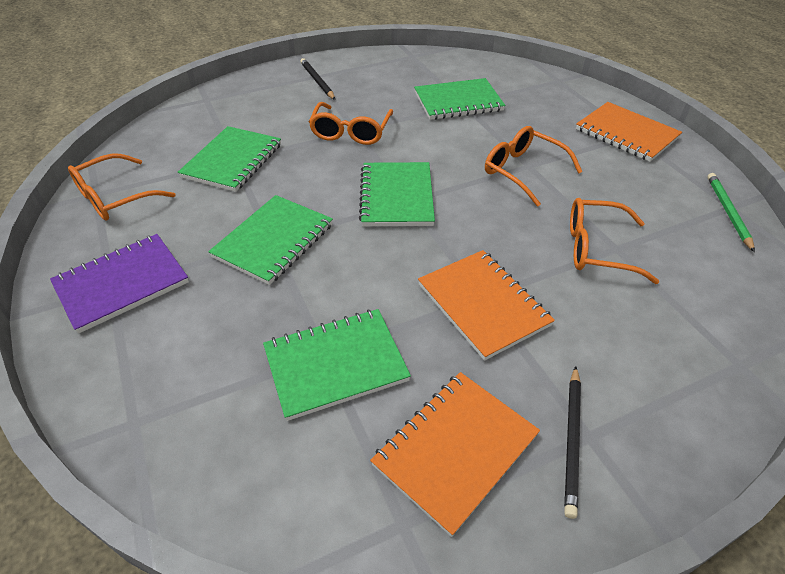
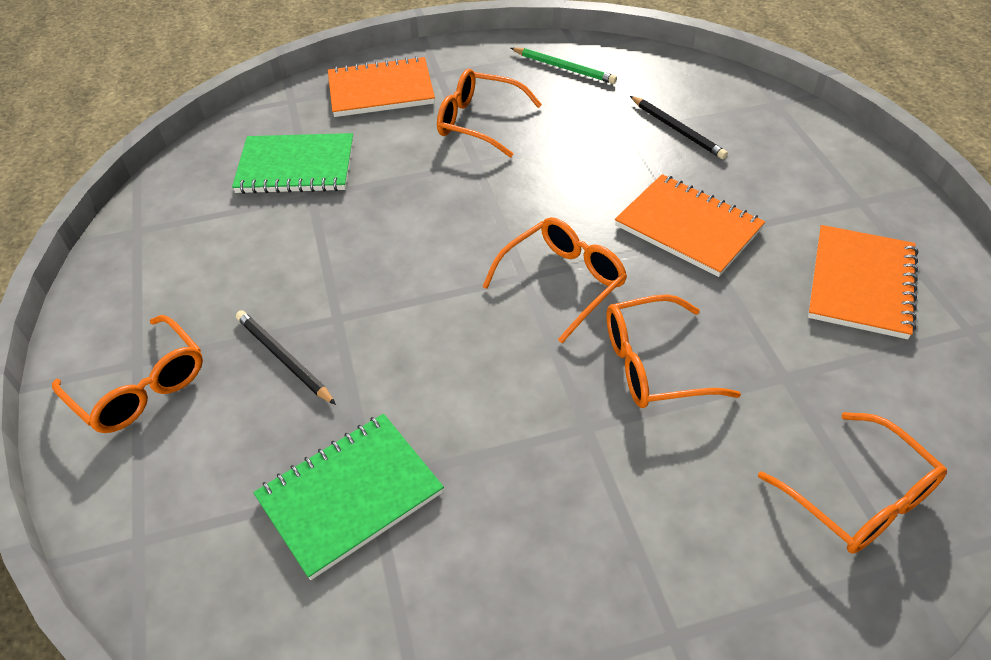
green notebook: 5 -> 2
orange glasses: 4 -> 5
purple notebook: 1 -> 0

